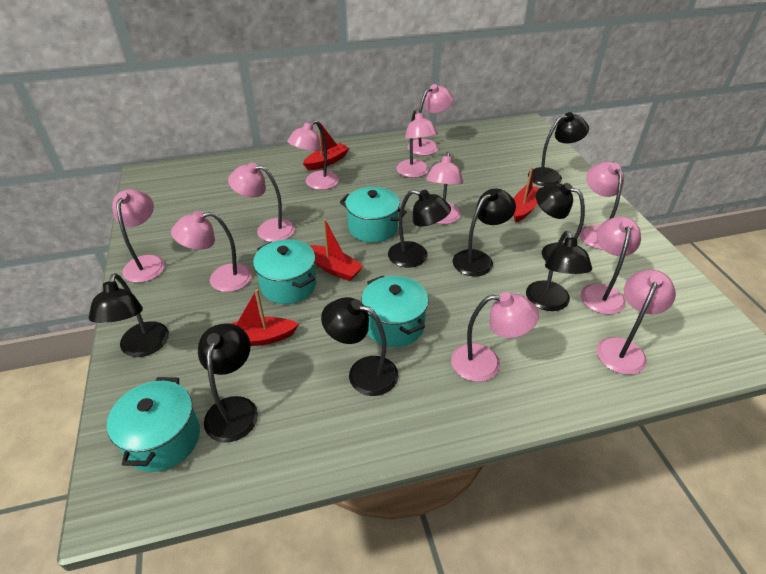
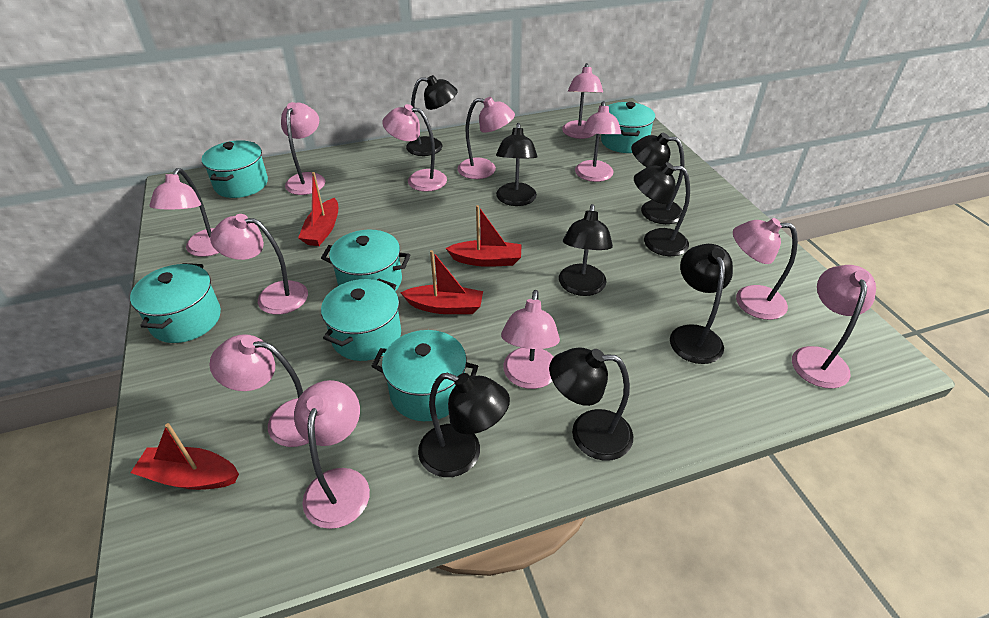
pink lamp: 11 -> 12
turquoise pot: 4 -> 6

